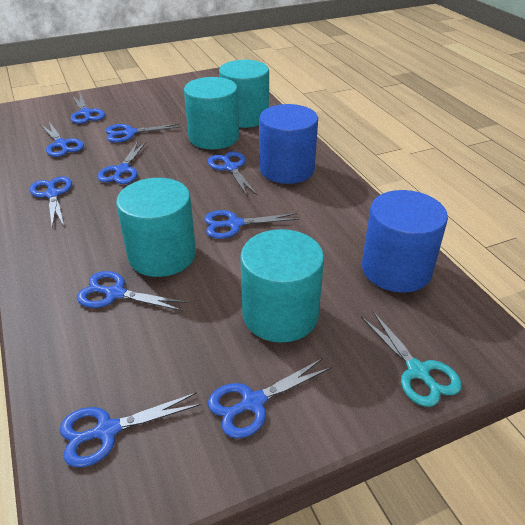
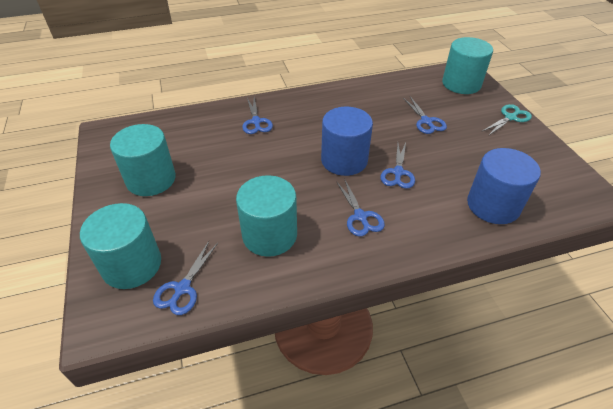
blue scissors: 10 -> 5

